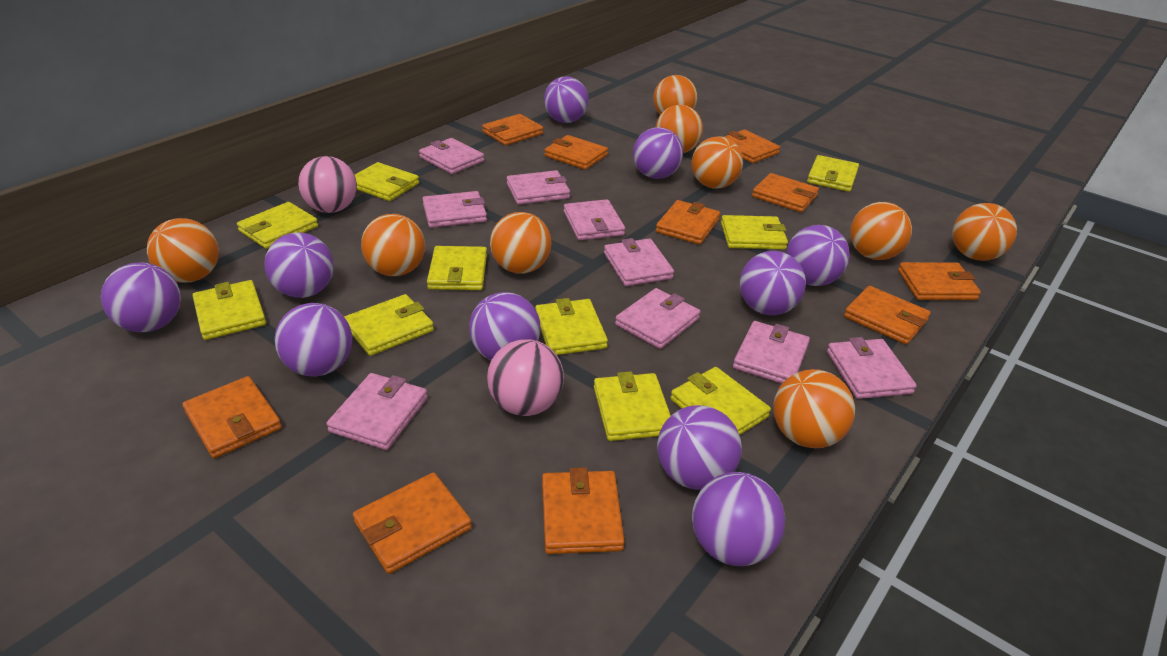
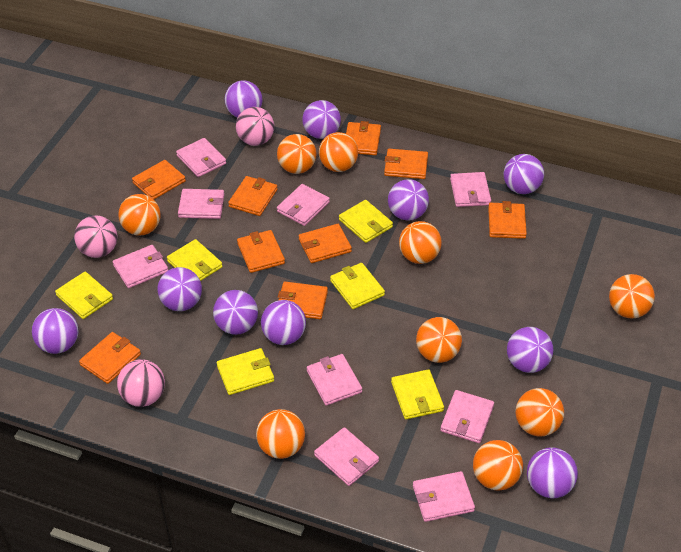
orange wallet: 10 -> 9
pink ball: 2 -> 3
yellow wallet: 10 -> 6

